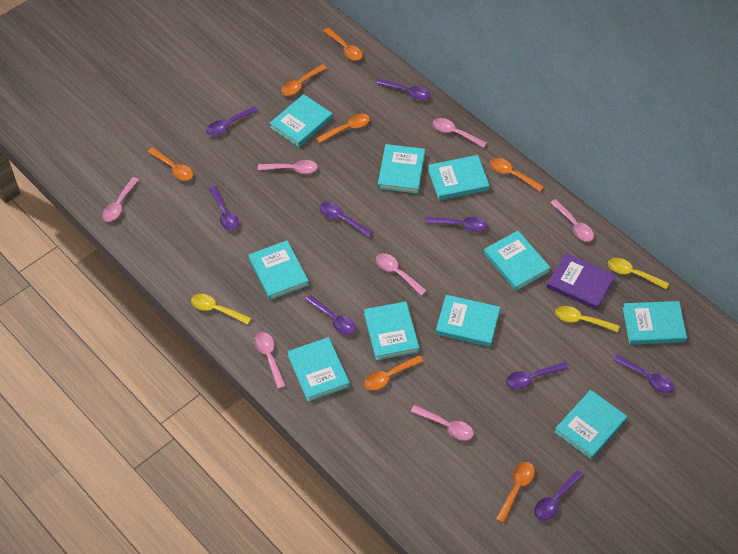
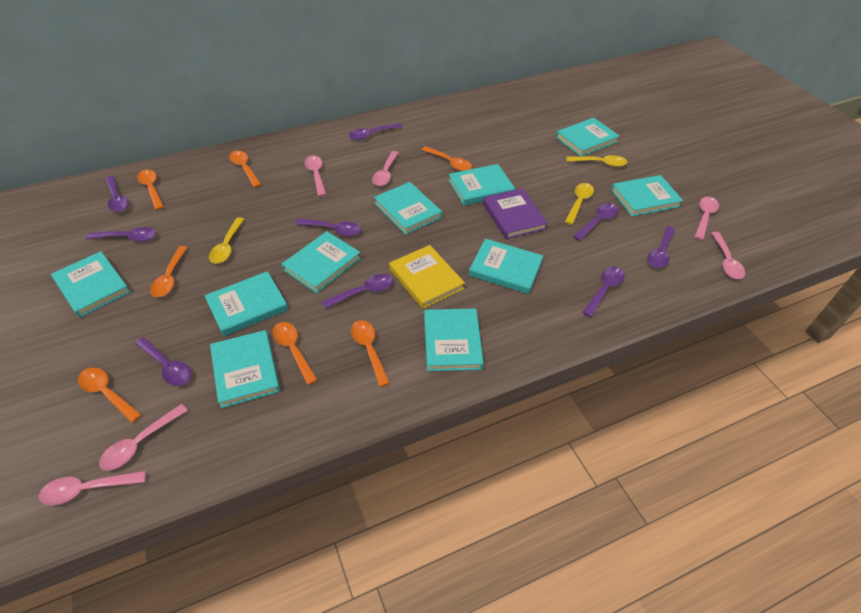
pink spoon: 7 -> 6
yellow book: 0 -> 1

